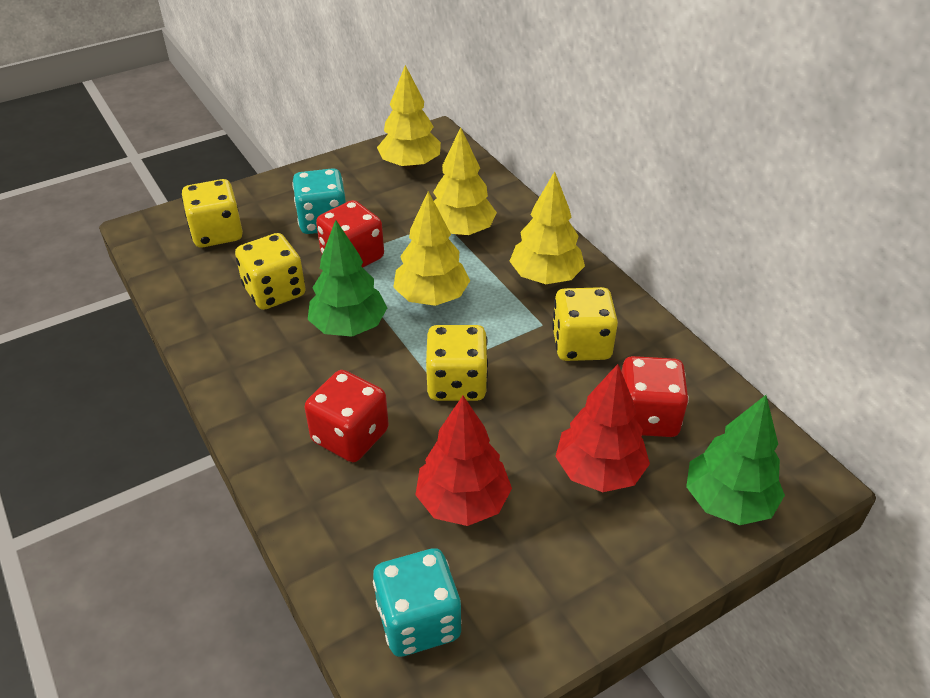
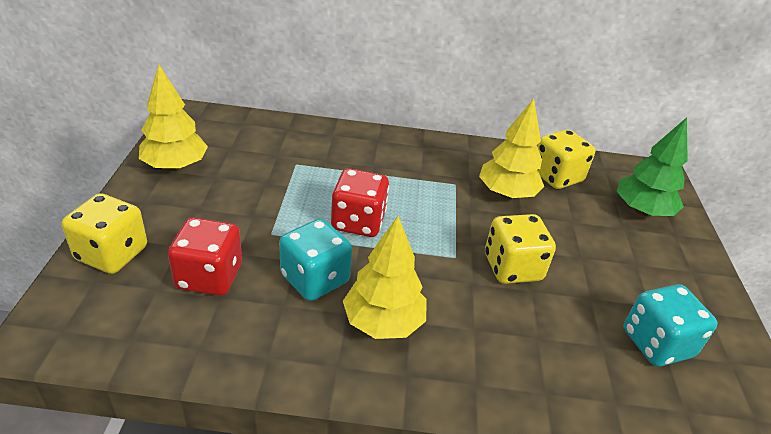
green tree: 2 -> 1
red dice: 3 -> 2
red tree: 2 -> 0
yellow dice: 4 -> 3
yellow tree: 4 -> 3

